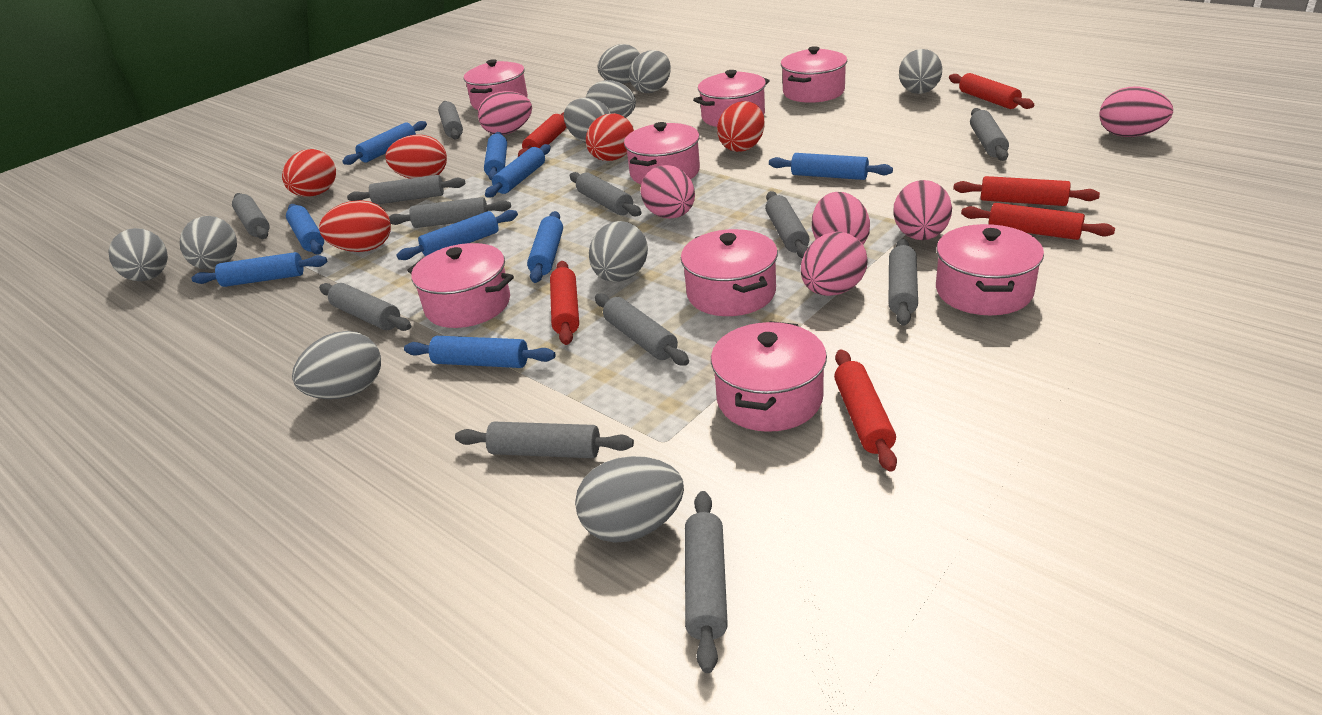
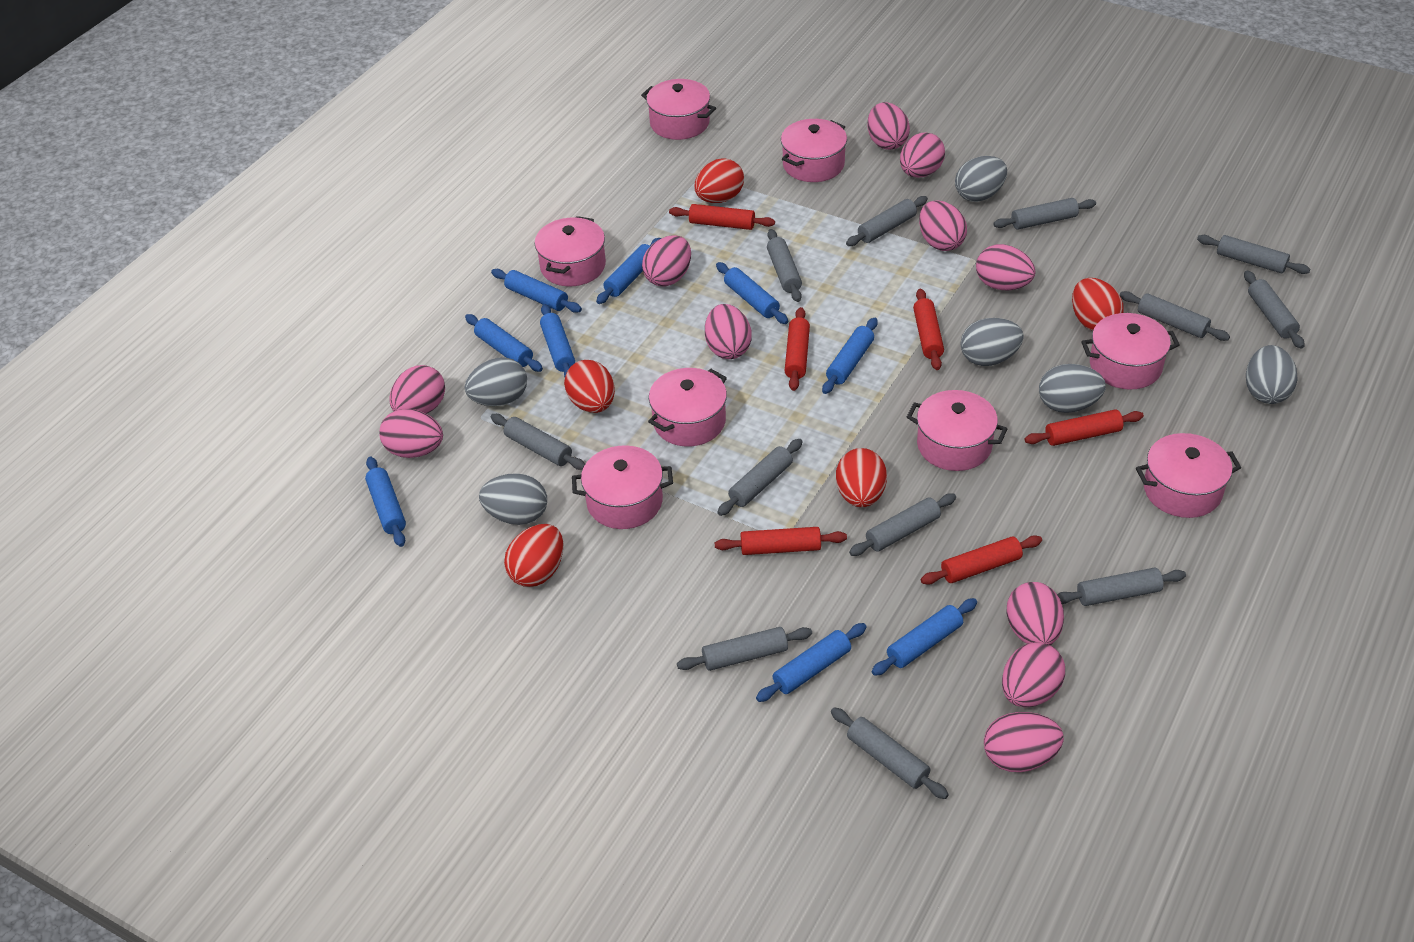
grey egg: 10 -> 6
pink egg: 6 -> 11

